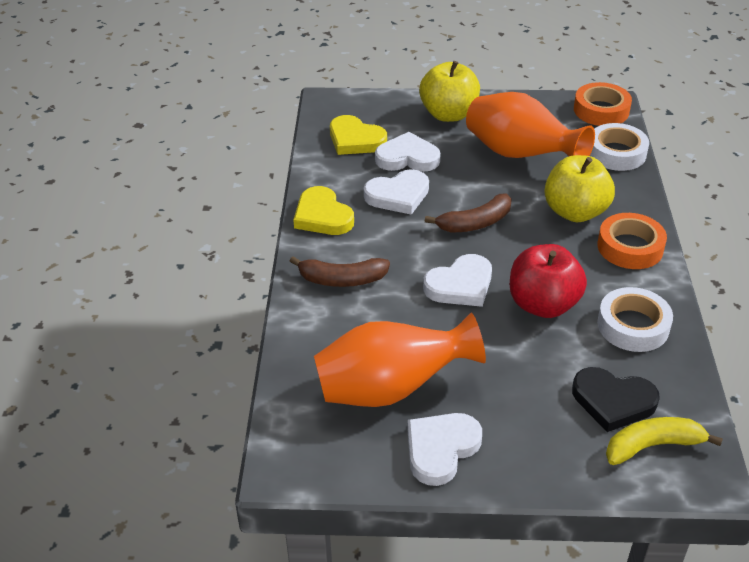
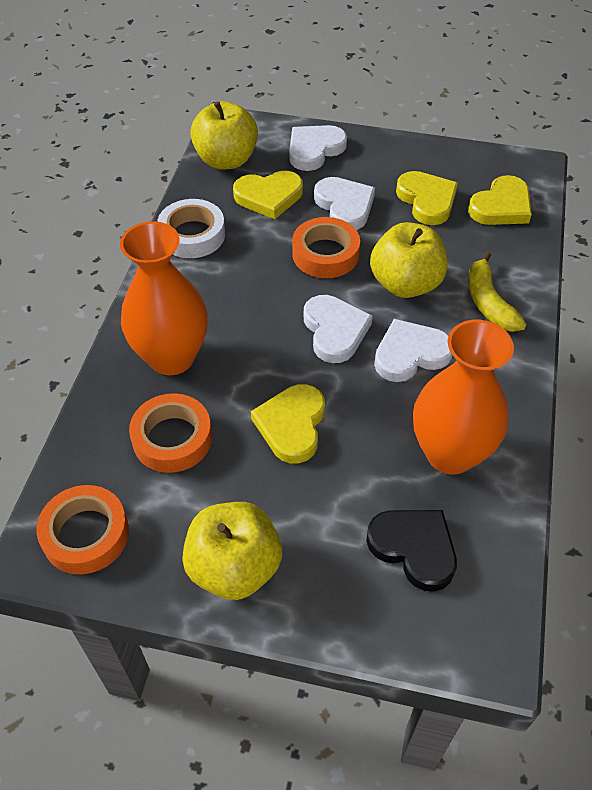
brown banana: 2 -> 0
orange tape: 2 -> 3
red apple: 1 -> 0
white tape: 2 -> 1
yellow apple: 2 -> 3
yellow heart: 2 -> 4

